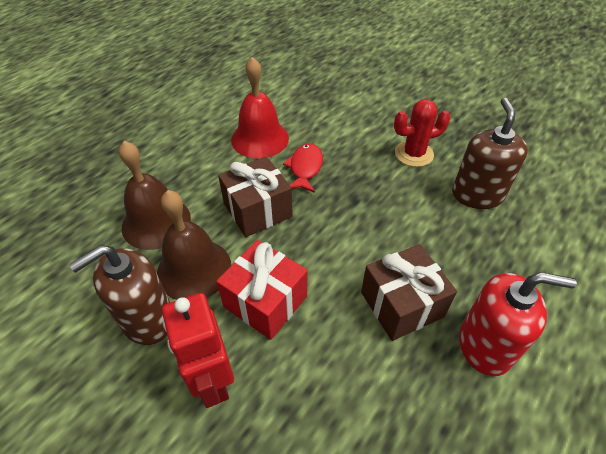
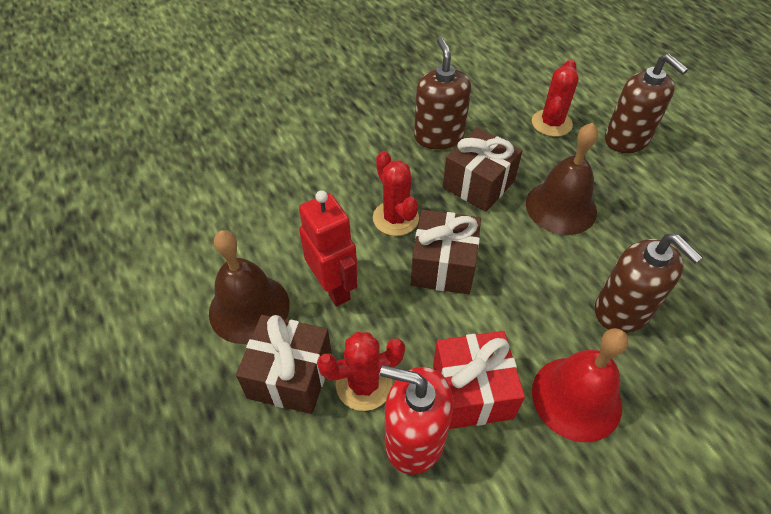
brown gift: 2 -> 3
brown soap dispenser: 2 -> 3
red cactus: 1 -> 3
red fish: 1 -> 0

